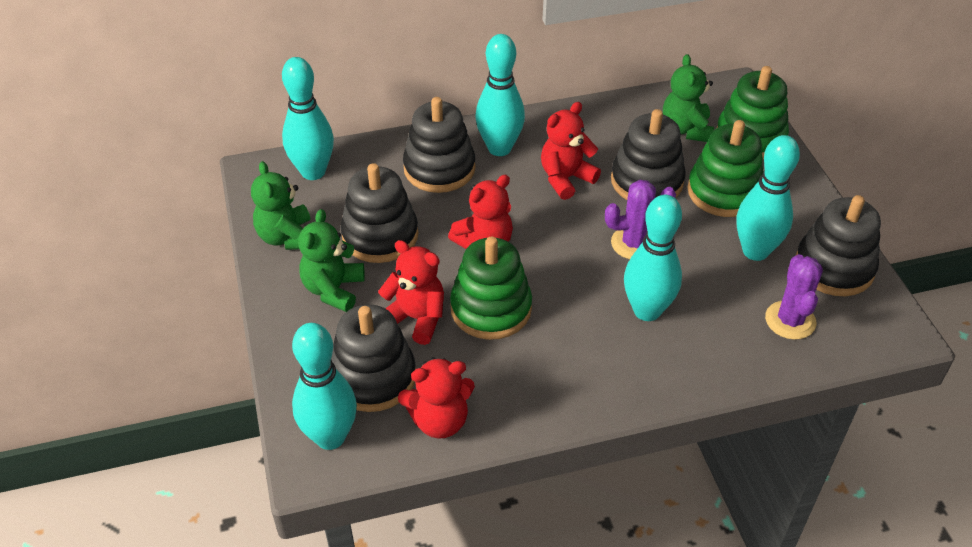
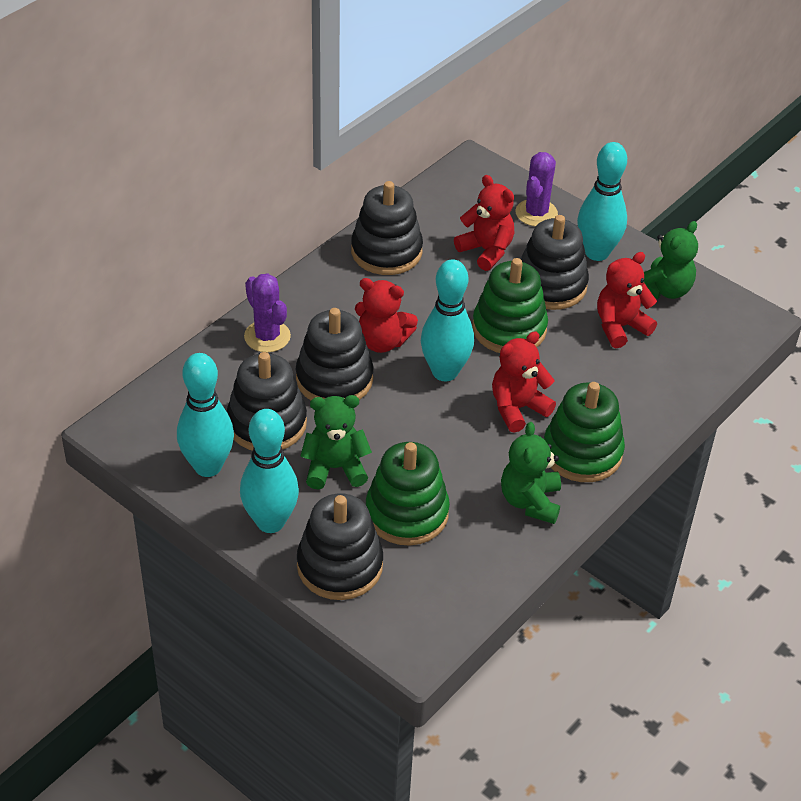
turquoise bowling pin: 5 -> 4

